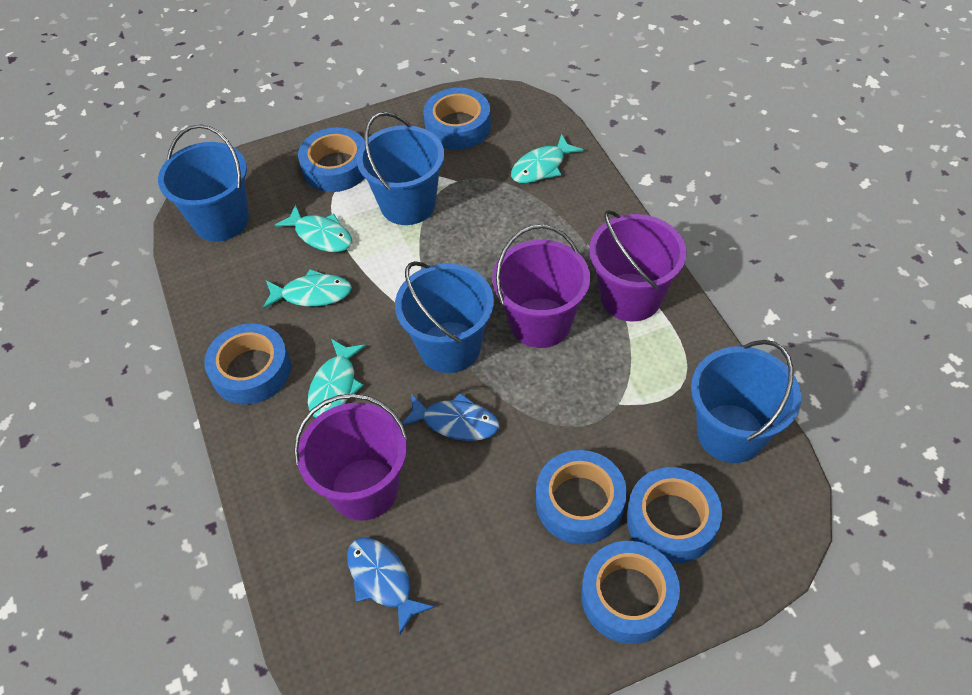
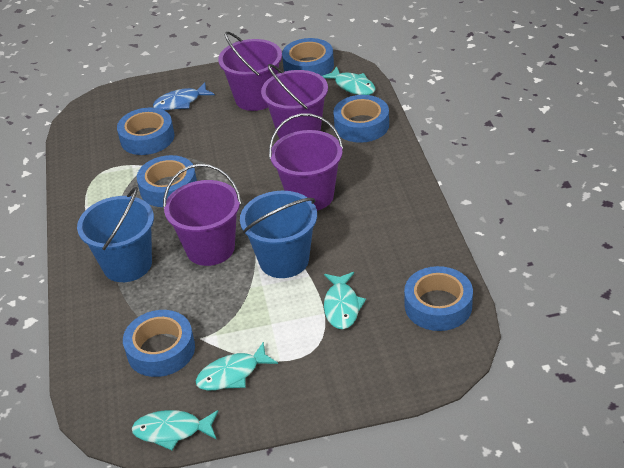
blue bucket: 4 -> 2
blue fish: 2 -> 1
purple bucket: 3 -> 4

